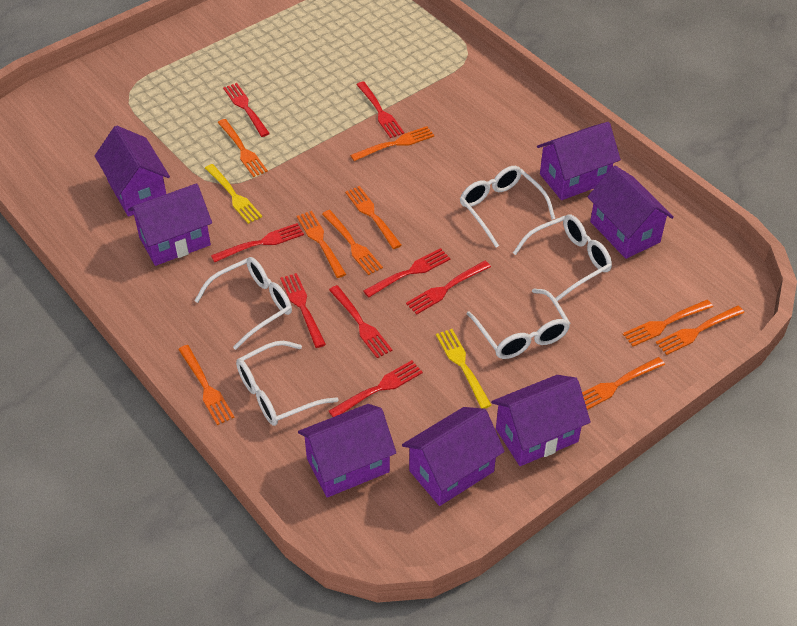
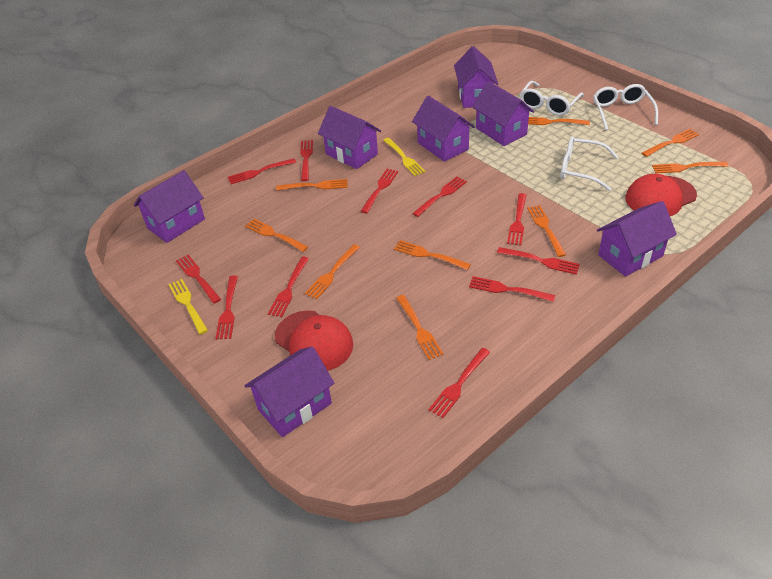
red cap: 0 -> 2
red fork: 8 -> 11
white glasses: 5 -> 3

